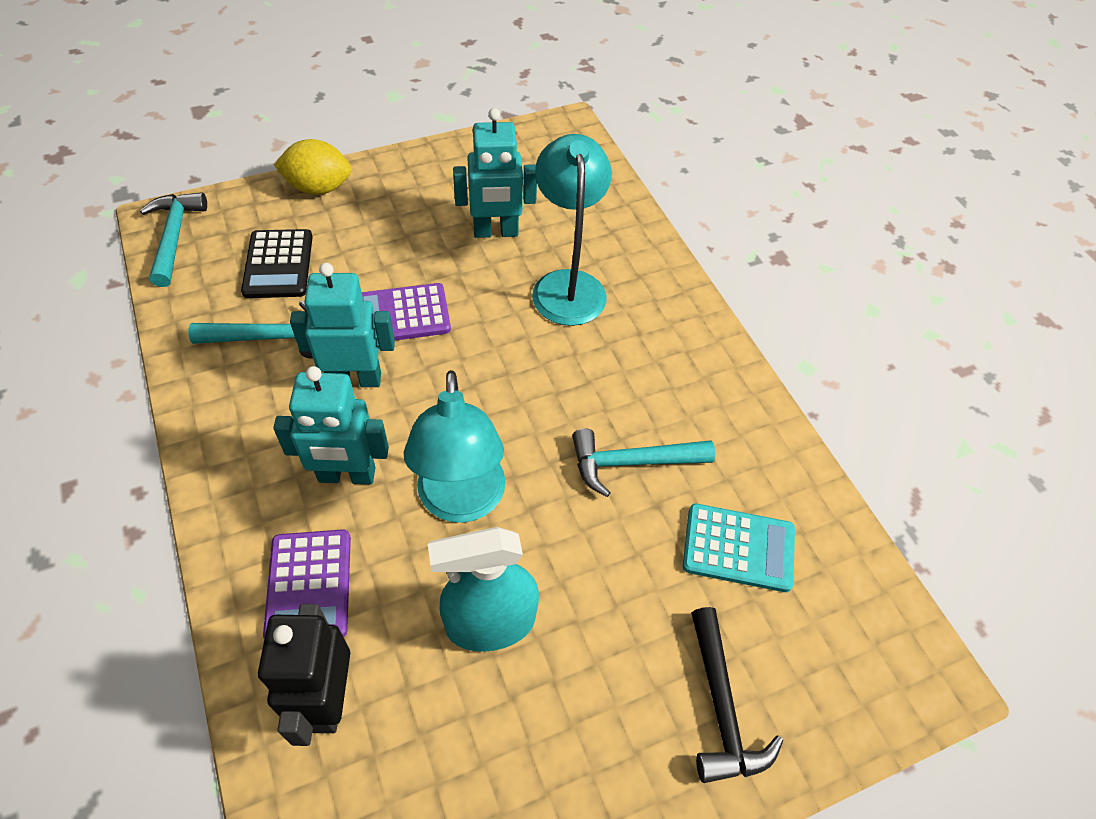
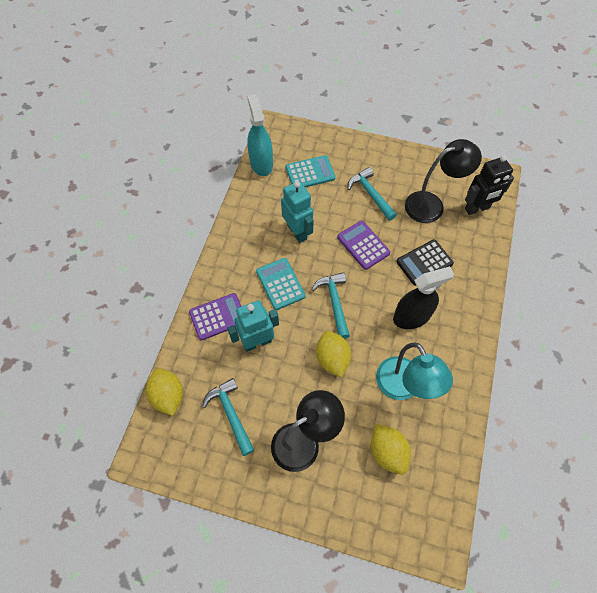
black hammer: 1 -> 0
black lamp: 0 -> 2
black spray bottle: 0 -> 1
turquoise calculator: 1 -> 2
turquoise lamp: 2 -> 1
turquoise robot: 3 -> 2
yellow lemon: 1 -> 3

